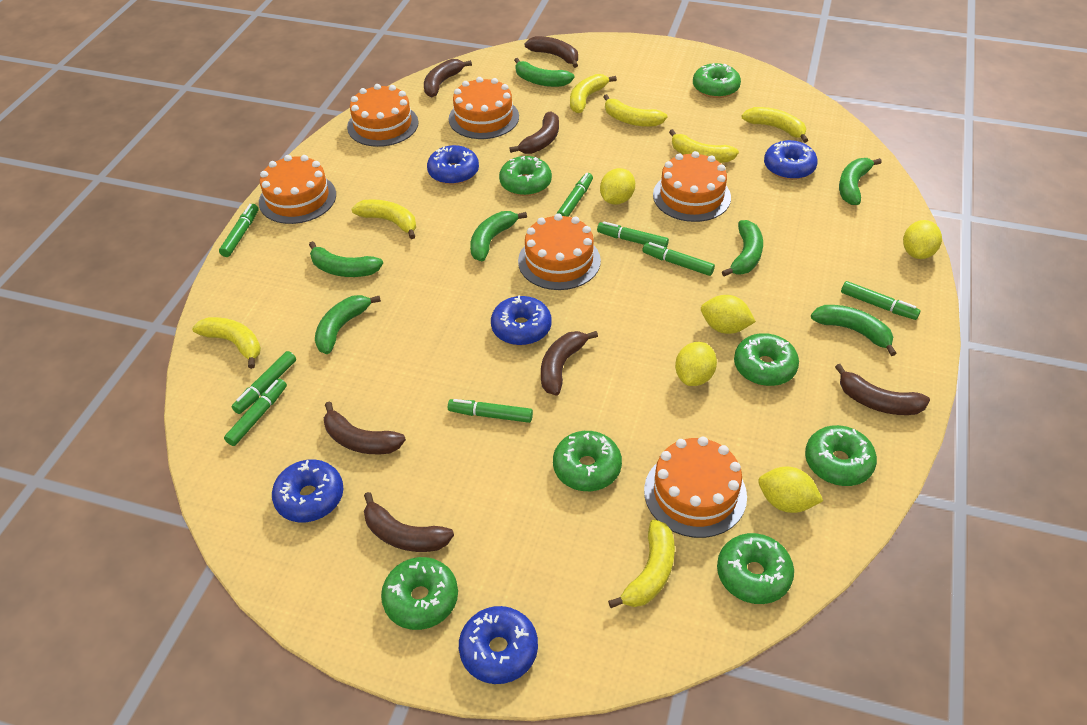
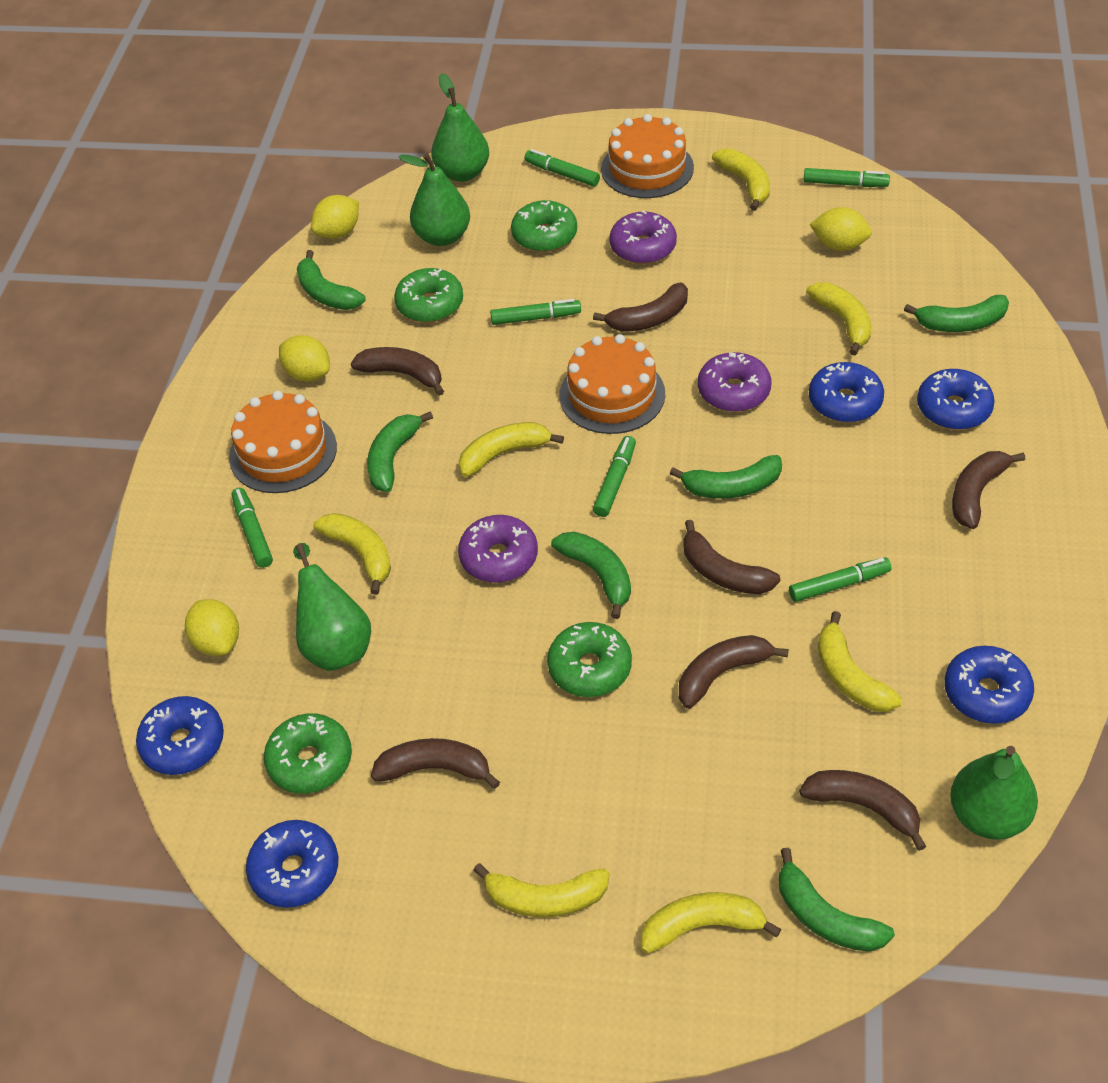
green banana: 7 -> 6
green donut: 7 -> 4
green marker: 8 -> 6
green pear: 0 -> 4
orange cake: 6 -> 3
purple donut: 0 -> 3
yellow lemon: 5 -> 4

